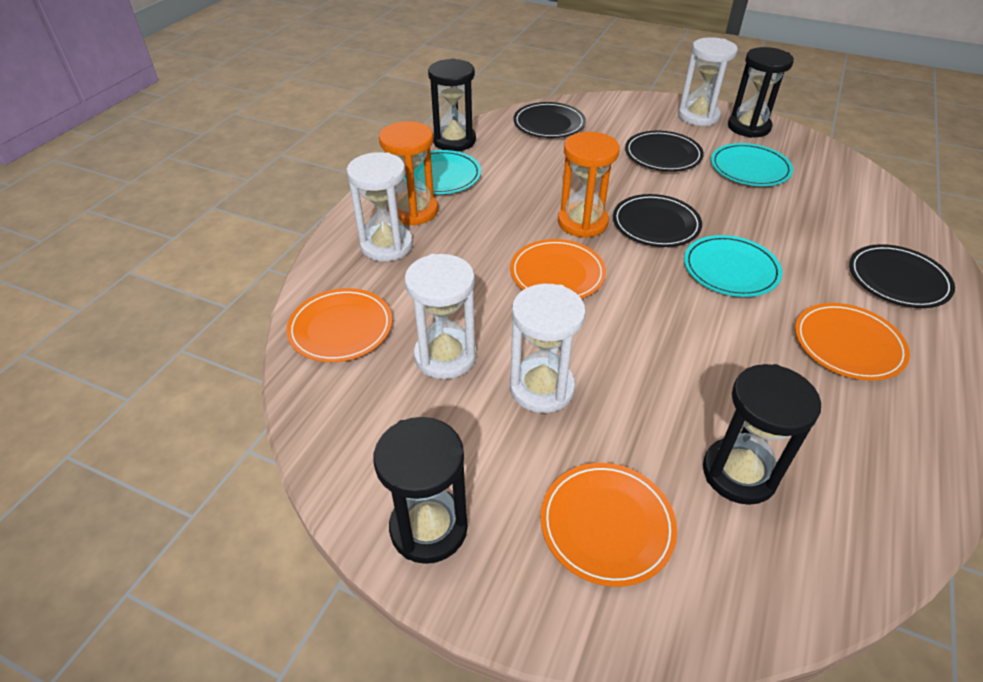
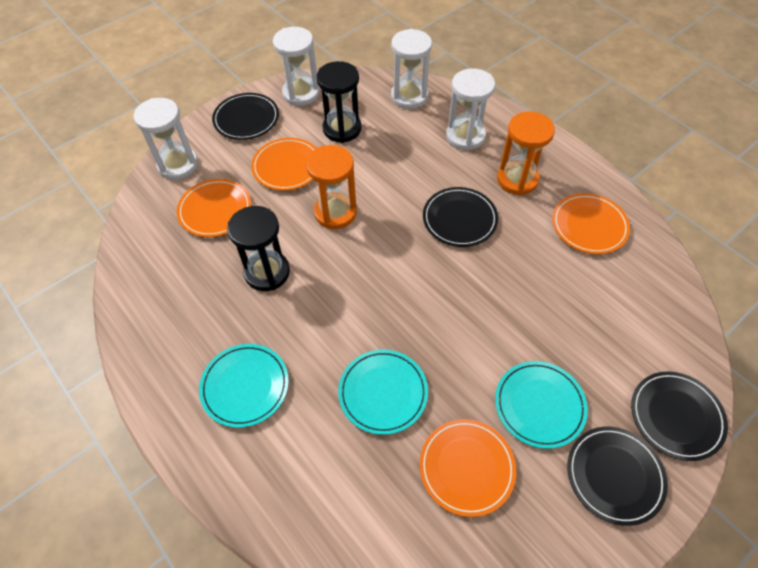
black hourglass: 4 -> 2

